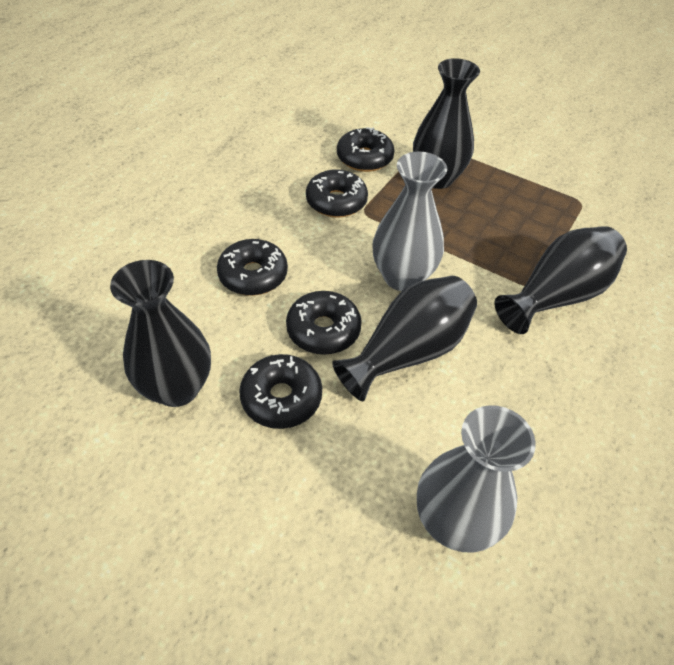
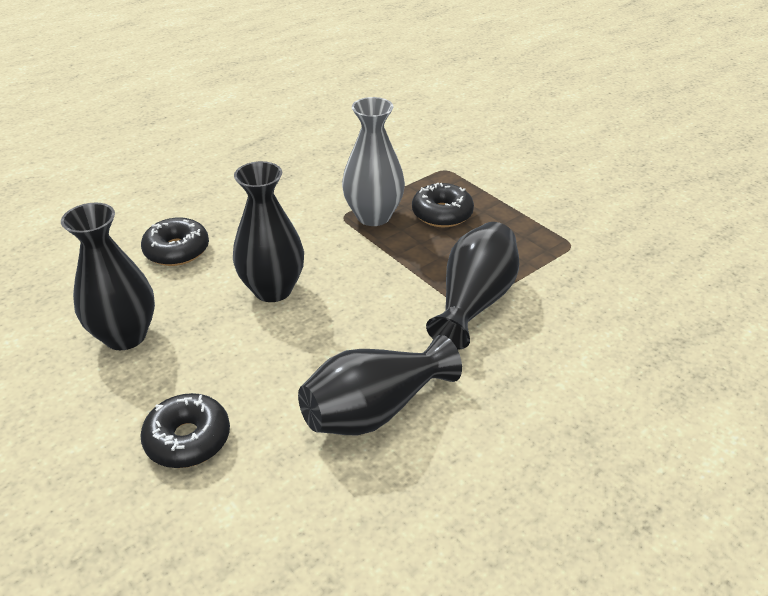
black donut: 5 -> 3
grey vase: 2 -> 1

